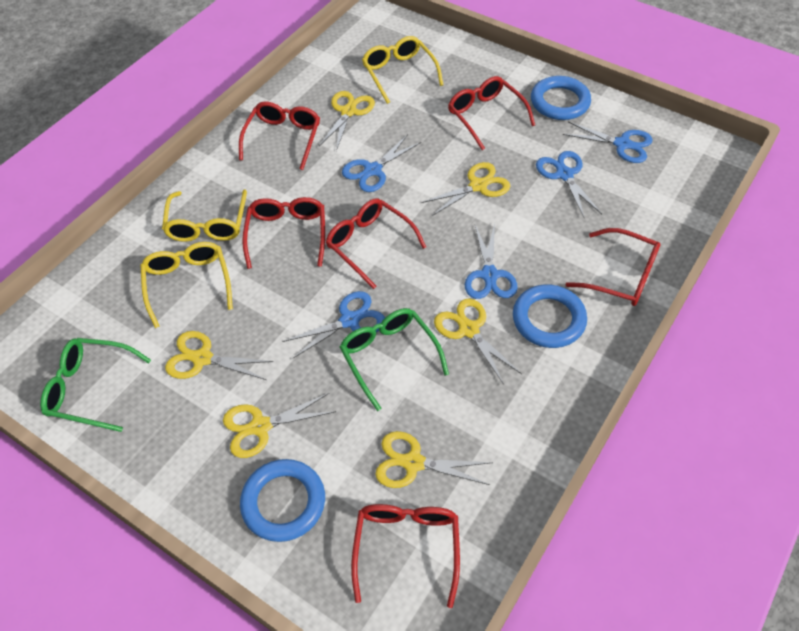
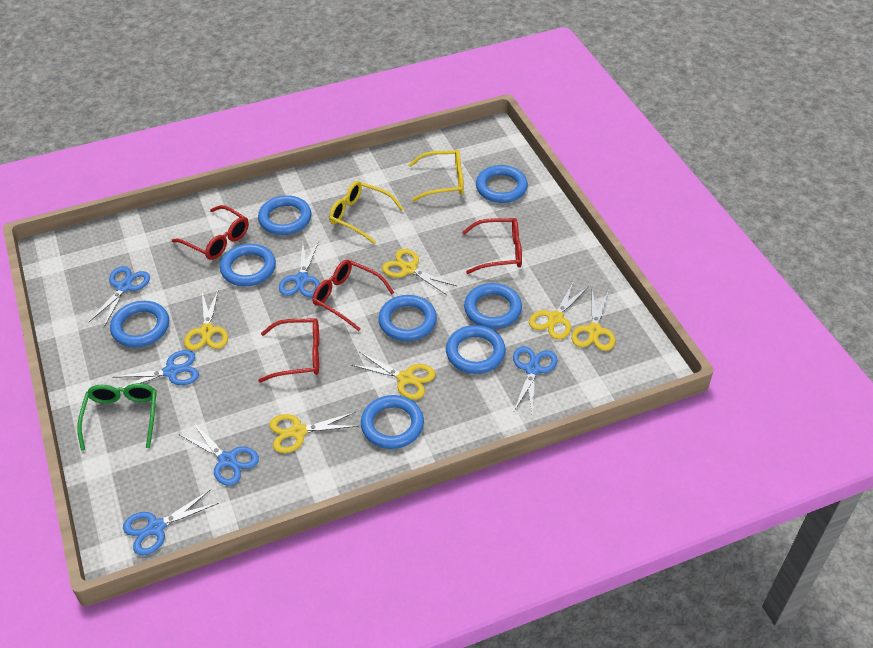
blue ring: 3 -> 8
blue scissors: 5 -> 6
green glasses: 2 -> 1
red glasses: 6 -> 4
yellow glasses: 3 -> 2

